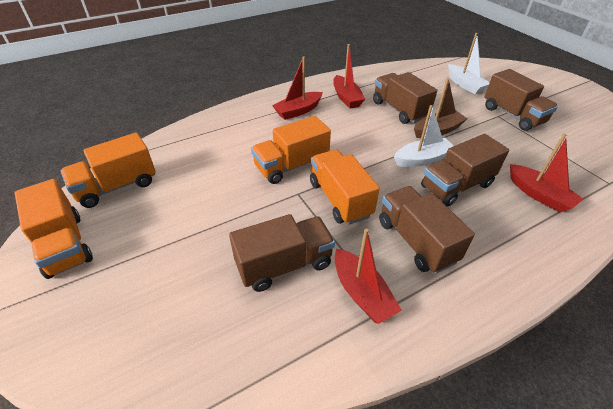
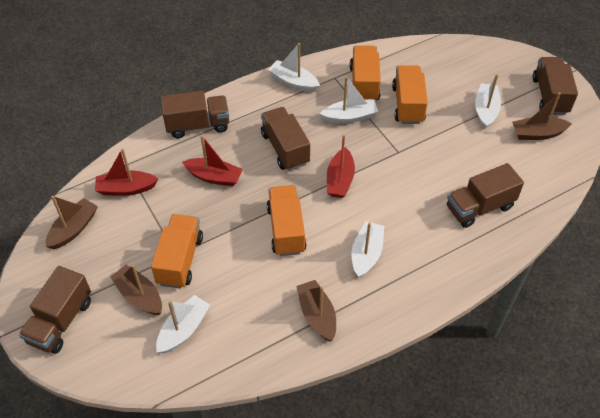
brown boat: 1 -> 4
red boat: 4 -> 3
white boat: 2 -> 5

